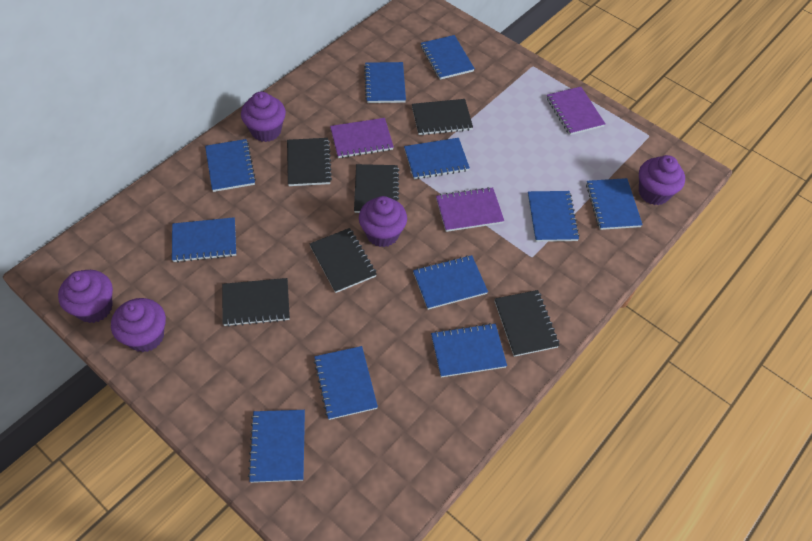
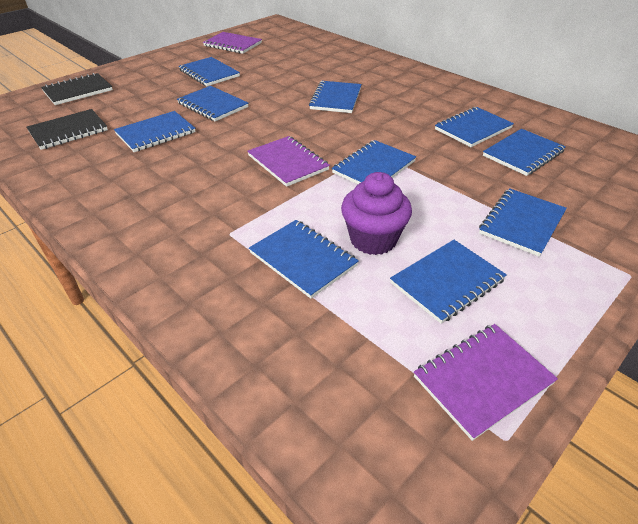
black notebook: 6 -> 2
blue notebook: 11 -> 10
purple cupcake: 5 -> 1

